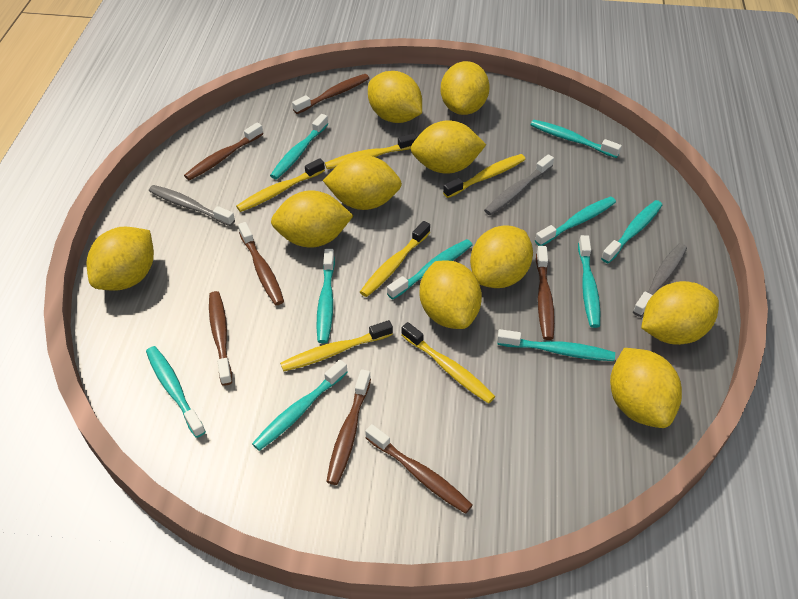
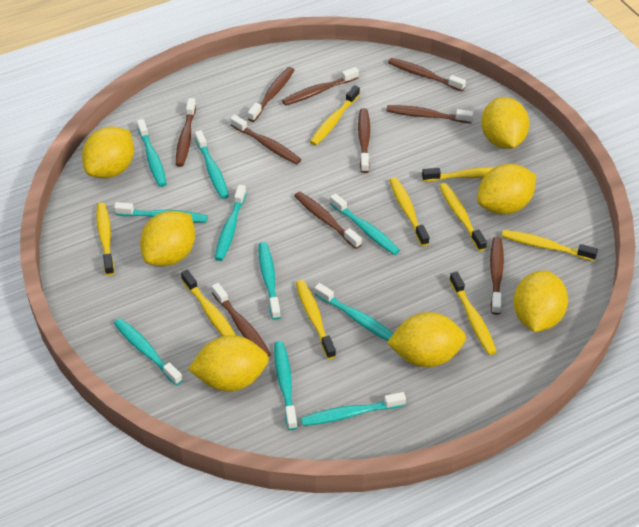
brown toothbrush: 7 -> 10
grey toothbrush: 3 -> 0
yellow lemon: 10 -> 7
yellow toothbrush: 6 -> 9

